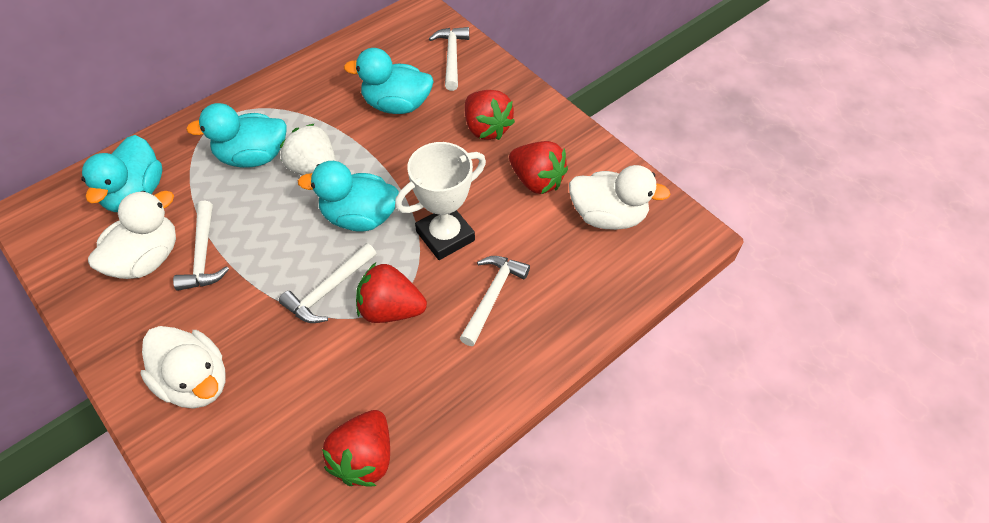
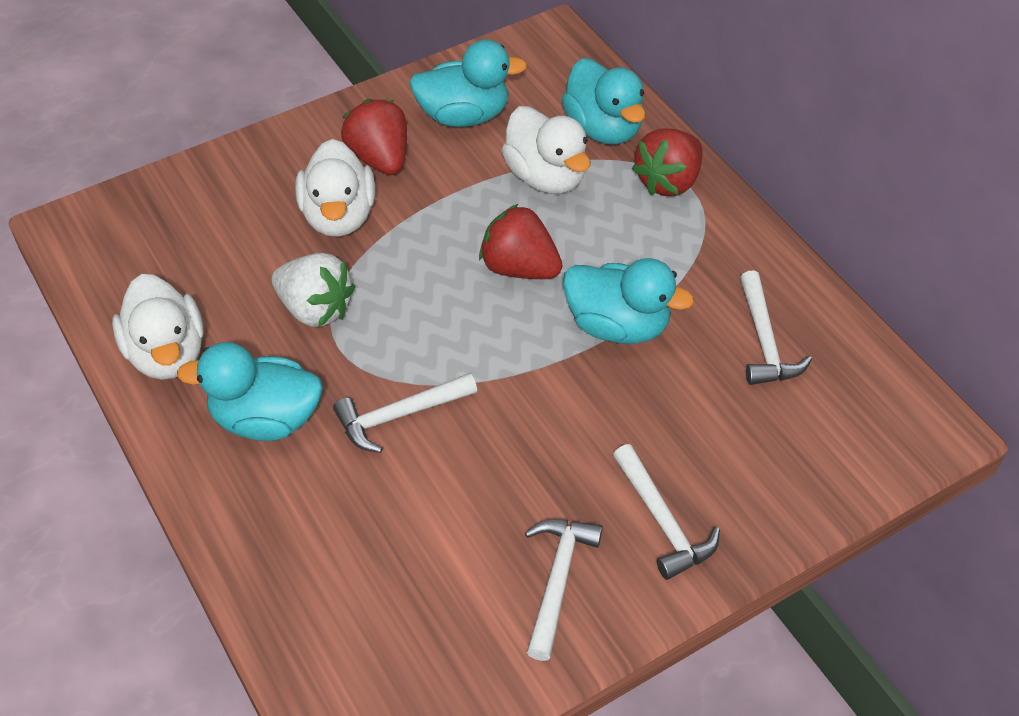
red strawberry: 4 -> 3
white trophy: 1 -> 0

